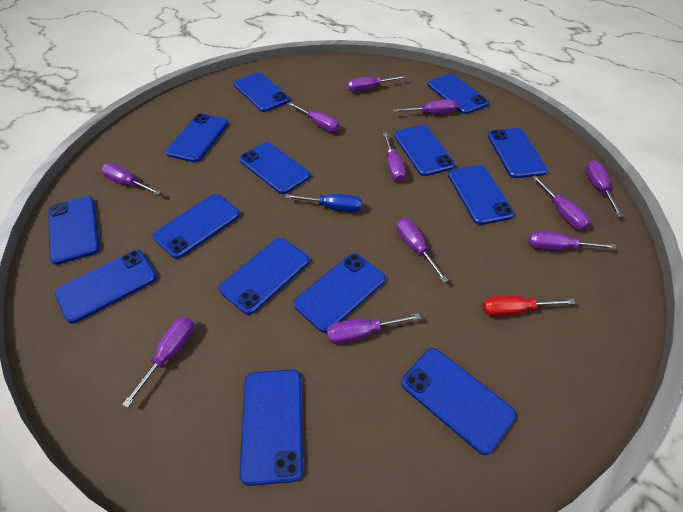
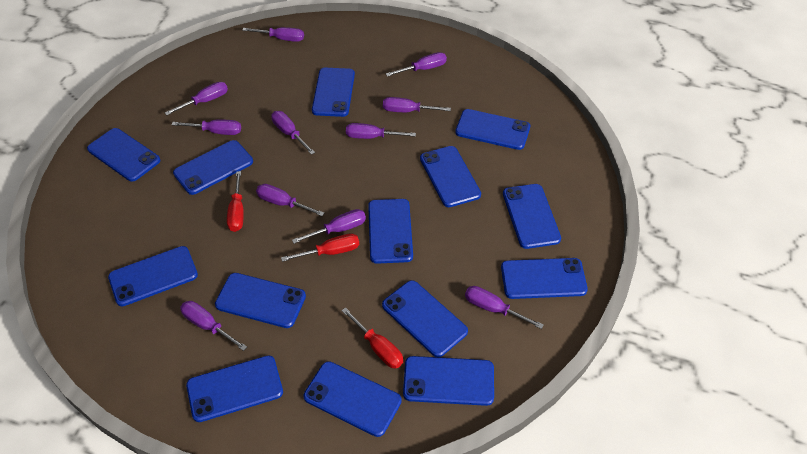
blue screwdriver: 1 -> 0
red screwdriver: 1 -> 3

